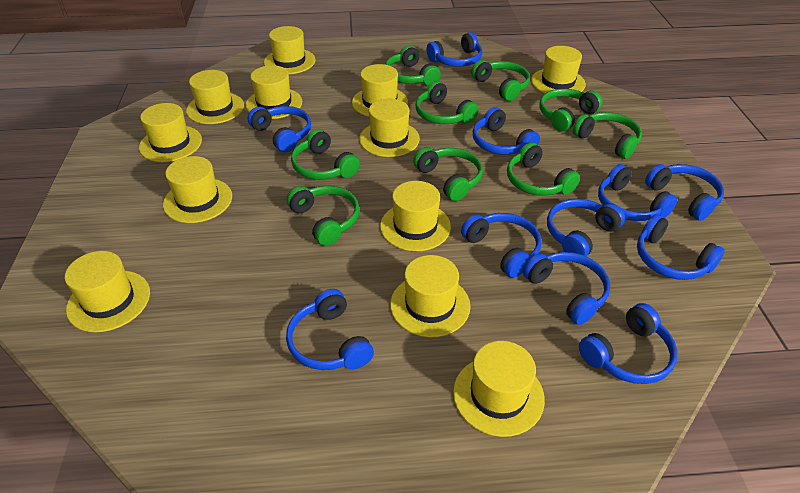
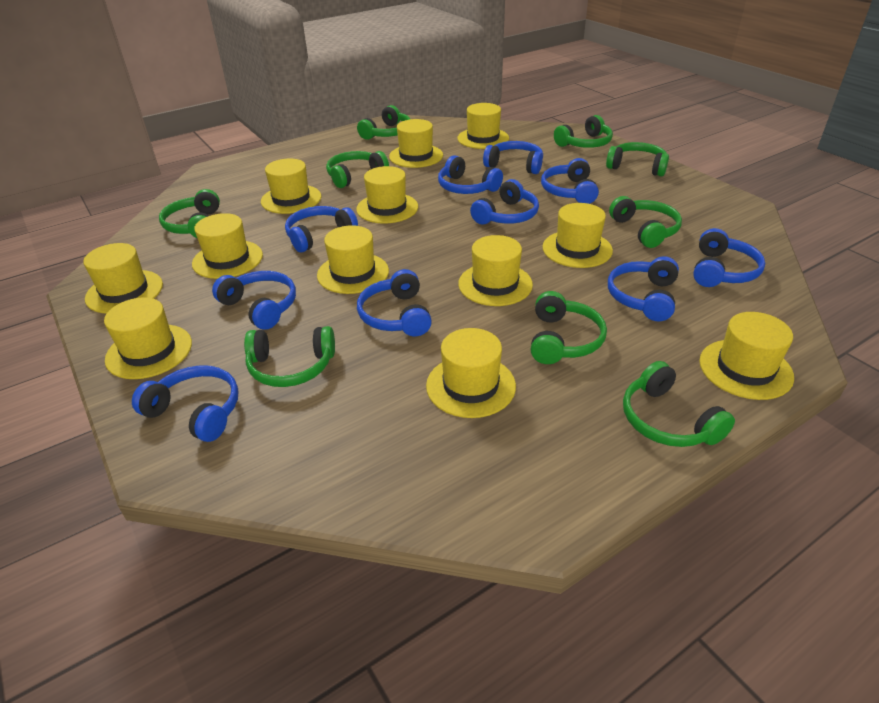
blue headphones: 11 -> 10

